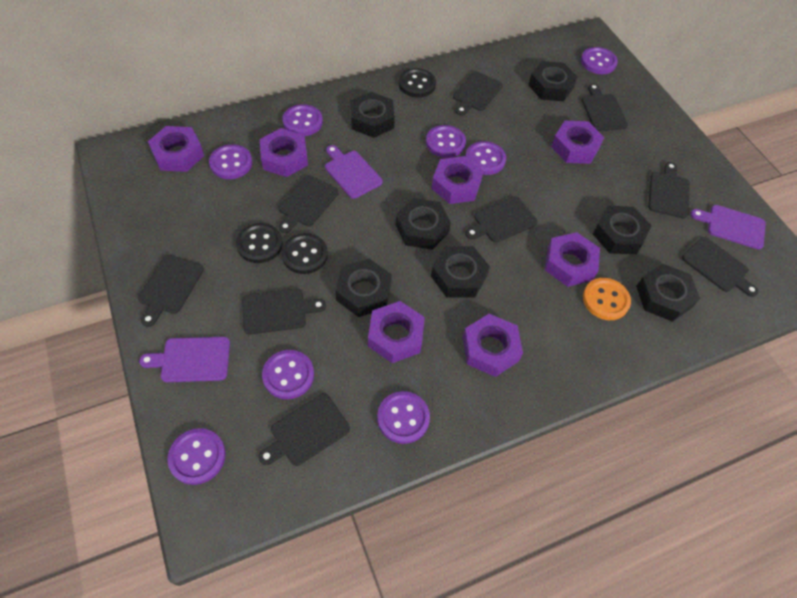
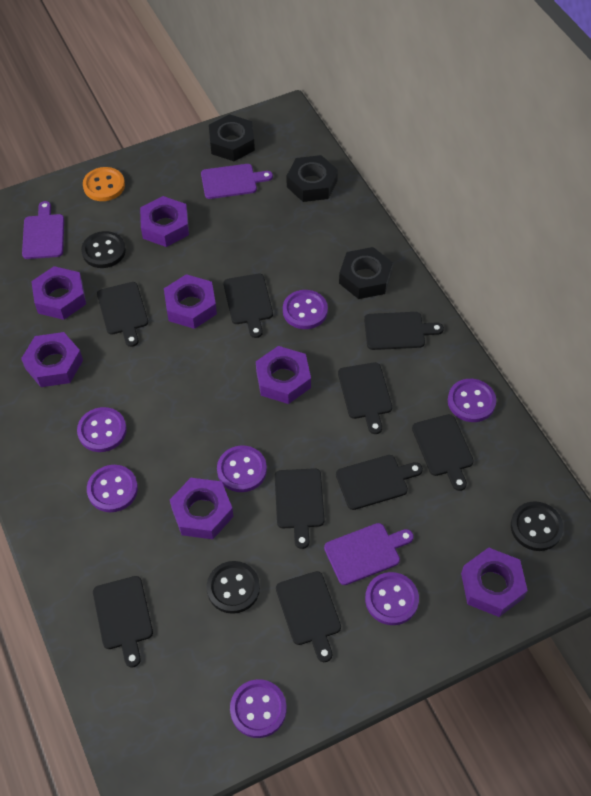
black nut: 7 -> 3
purple button: 8 -> 7

